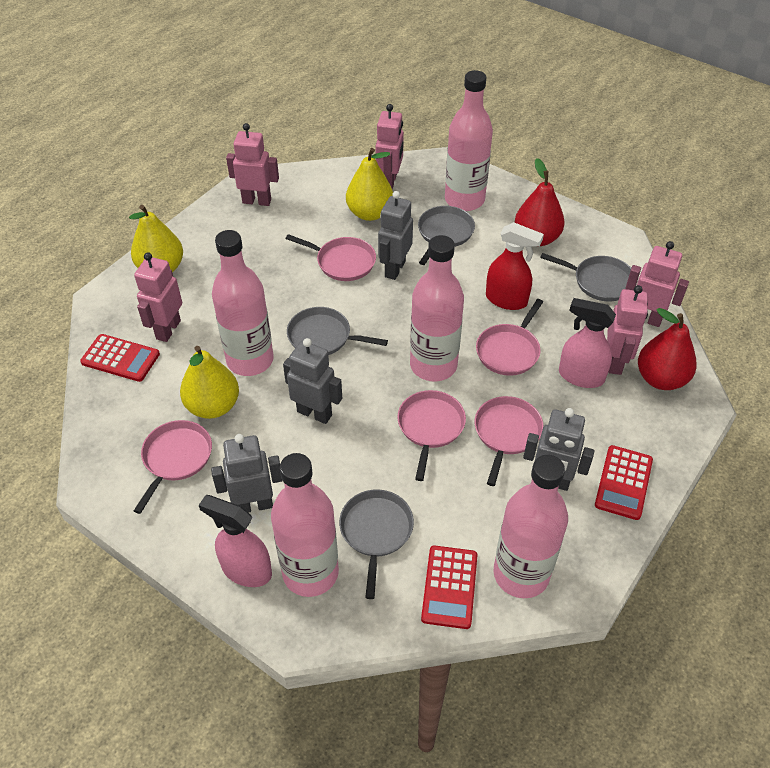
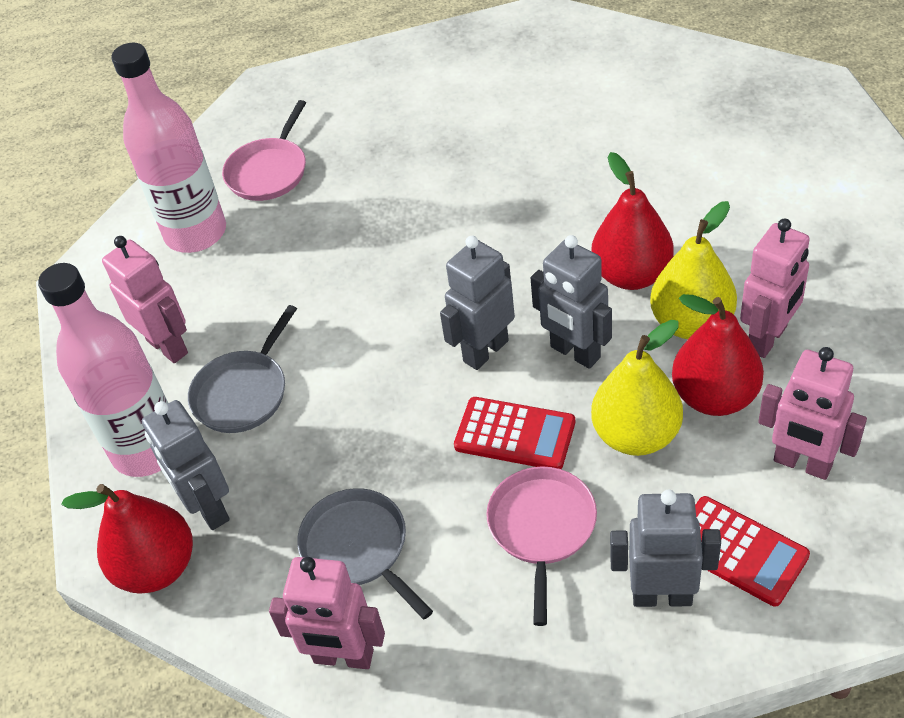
grey pan: 4 -> 2
pink bottle: 5 -> 2
pink pan: 5 -> 2
pink robot: 5 -> 4
pink spray bottle: 2 -> 0
red calculator: 3 -> 2
red pear: 2 -> 3
red spray bottle: 1 -> 0
yellow pear: 3 -> 2

